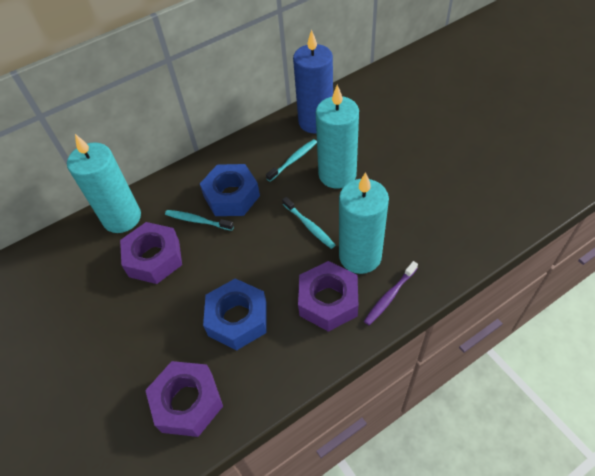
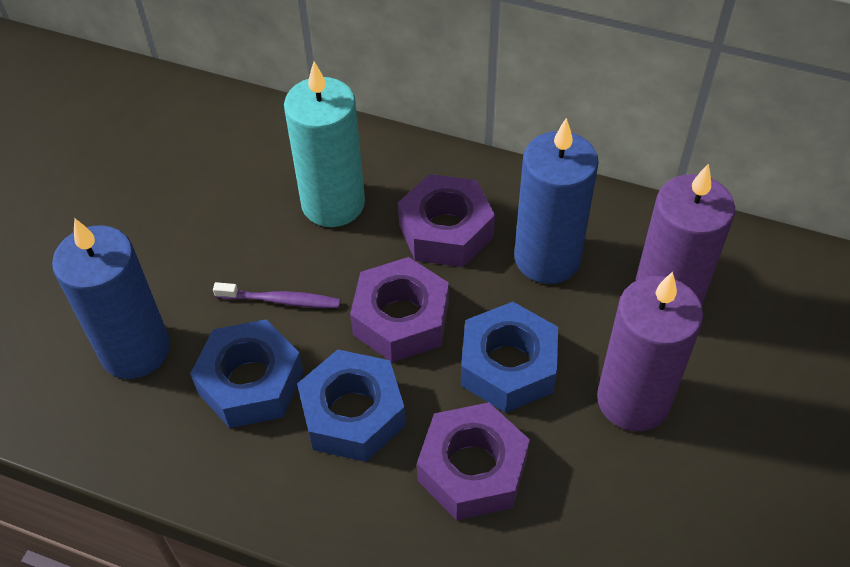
blue candle: 1 -> 2
blue nut: 2 -> 3
purple candle: 0 -> 2
turquoise candle: 3 -> 1
turquoise toothbrush: 3 -> 0

